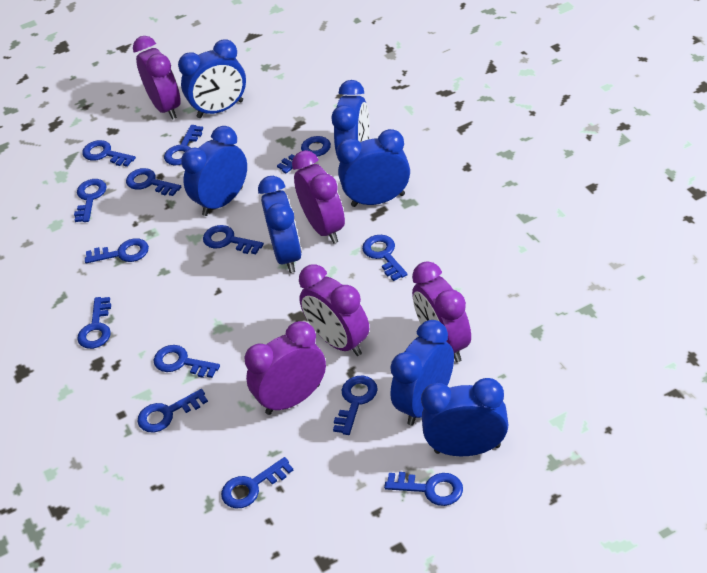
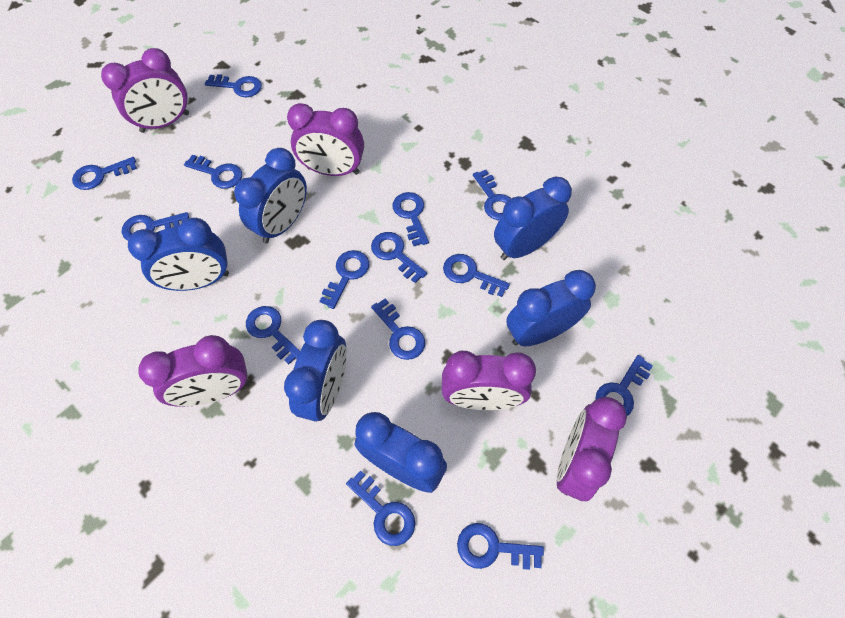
blue clock: 7 -> 6

